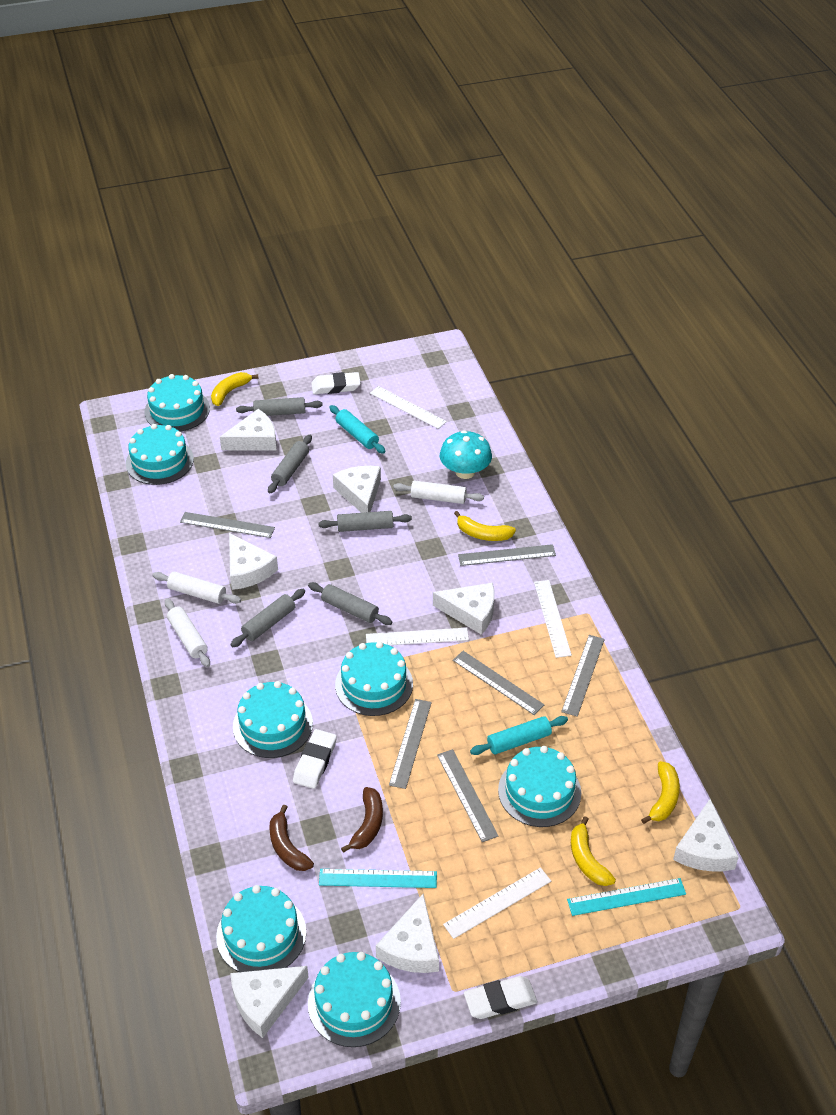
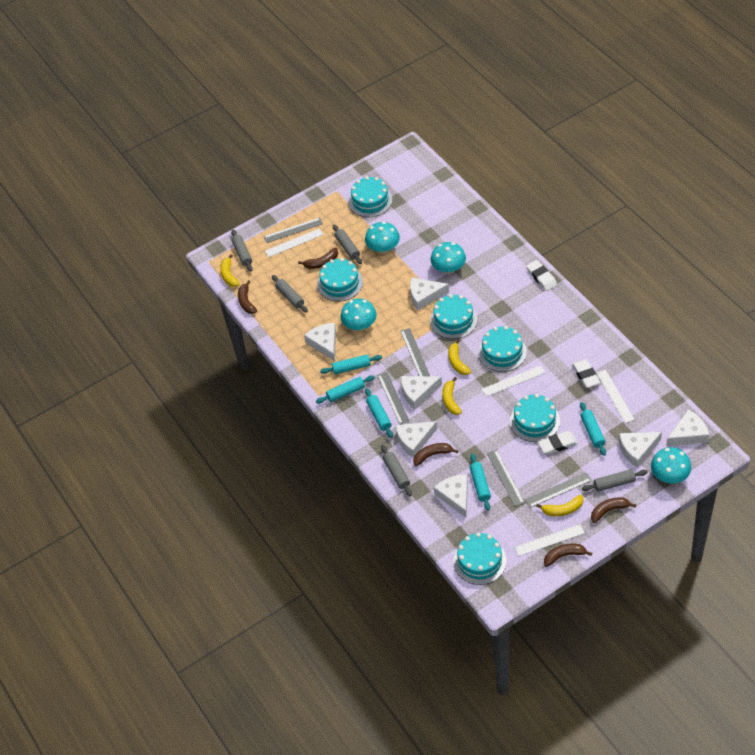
brown banana: 2 -> 5
grey ruler: 6 -> 5
turquoise cake: 7 -> 6
turquoise mushroom: 1 -> 4
turquoise rolling pin: 2 -> 5
turquoise ruler: 2 -> 0
white rolling pin: 3 -> 0

